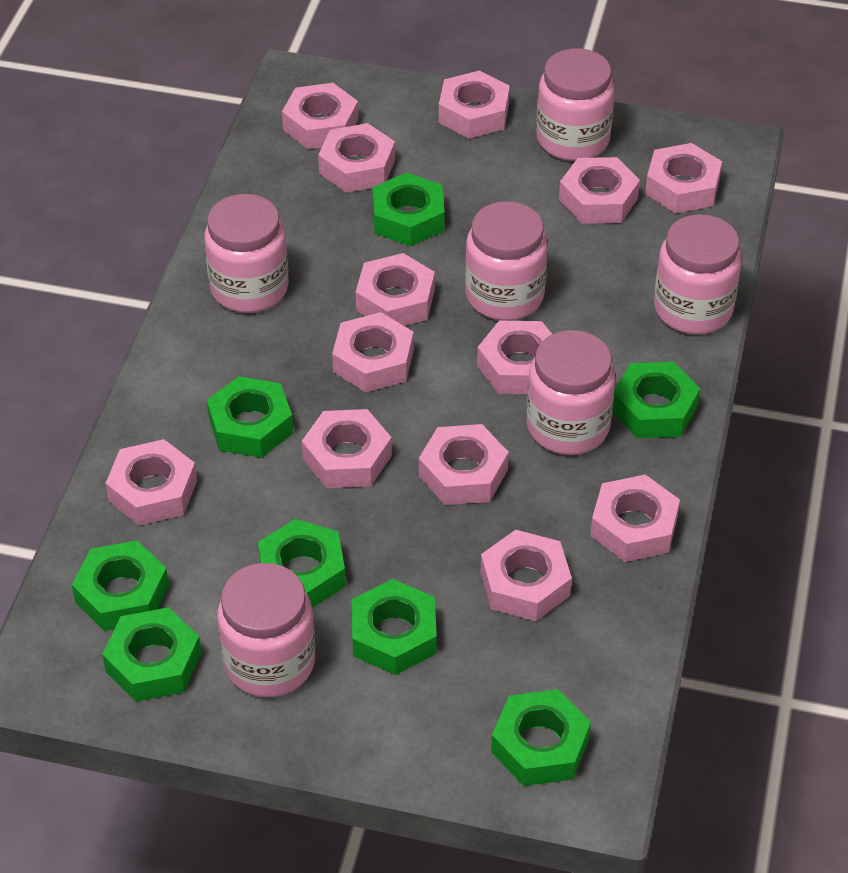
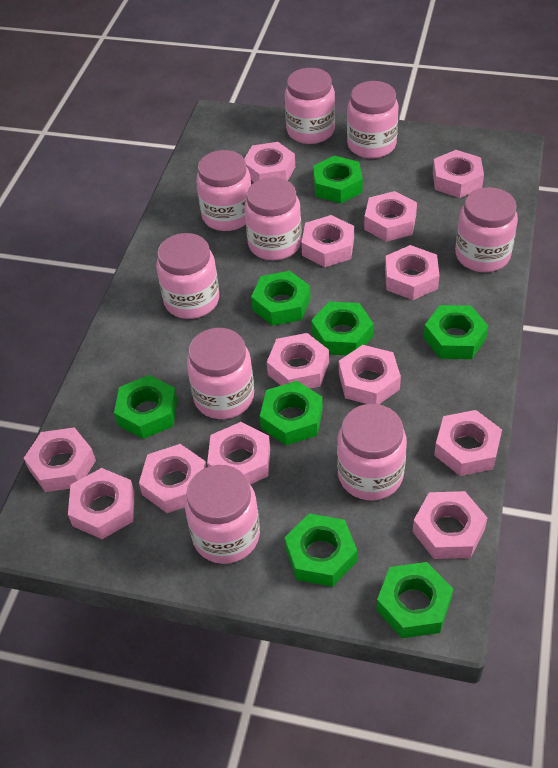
pink jar: 6 -> 9

